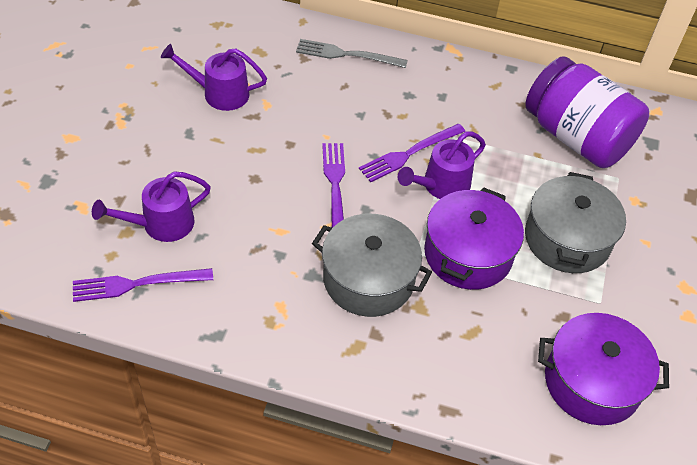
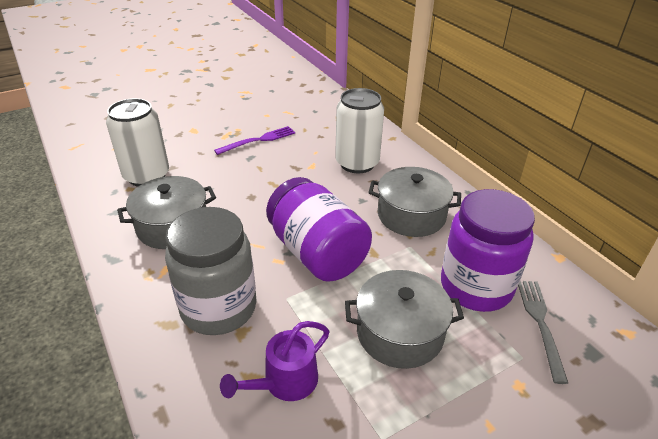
grey jar: 0 -> 1
grey pot: 2 -> 3
purple fork: 3 -> 1
purple jar: 1 -> 2
purple pot: 2 -> 0
purple watering can: 3 -> 1
white can: 0 -> 2

